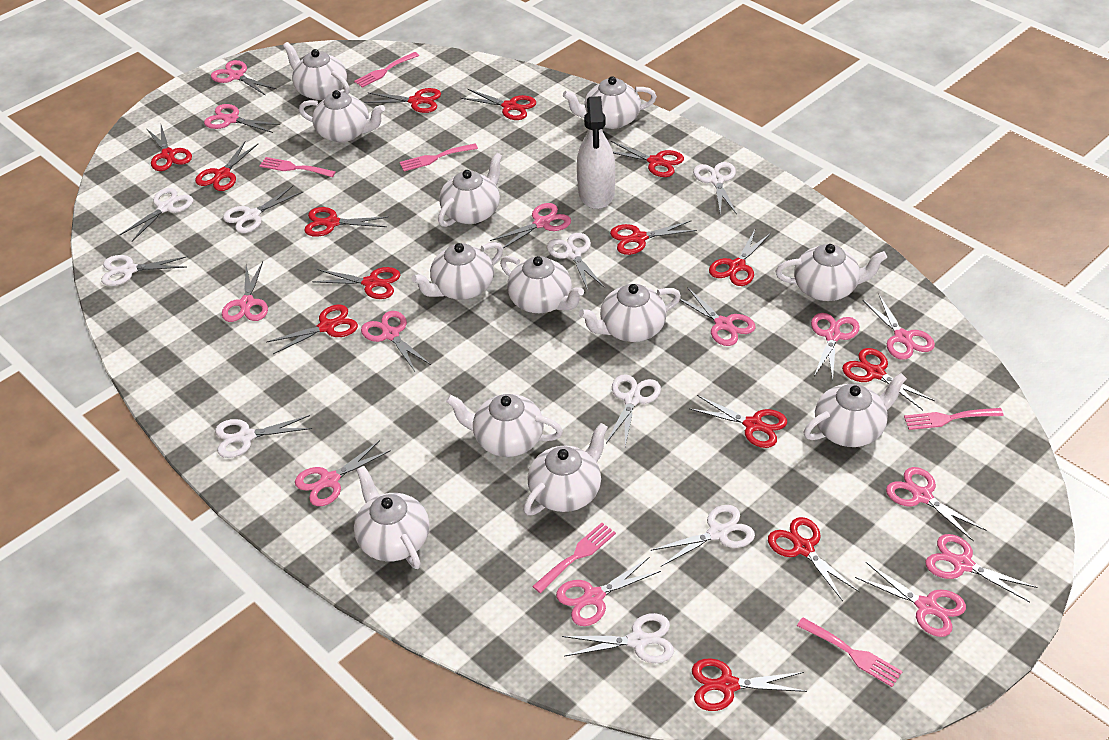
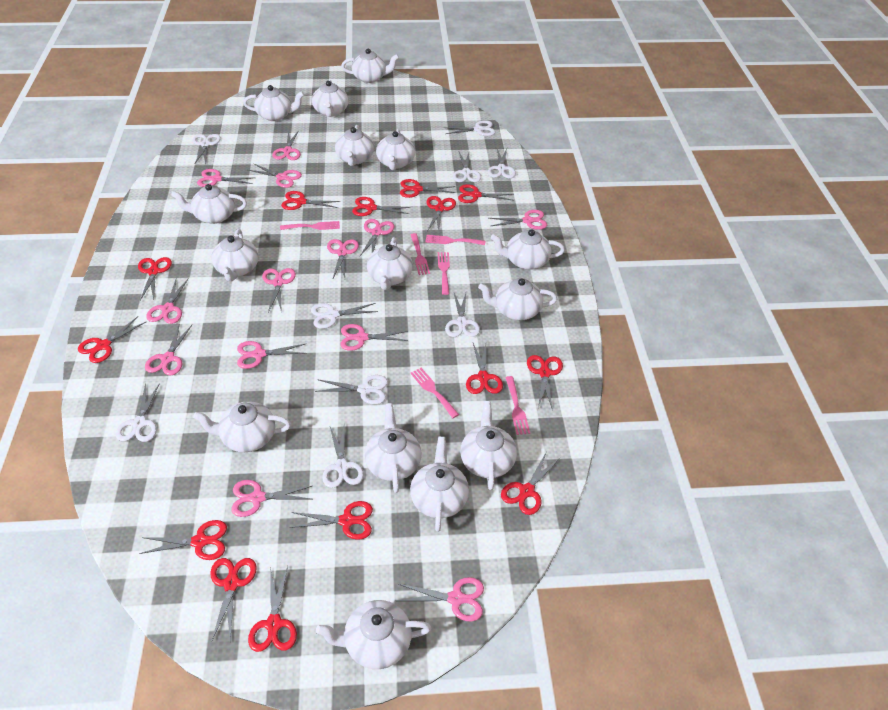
white spray bottle: 1 -> 0
white teapot: 12 -> 15

